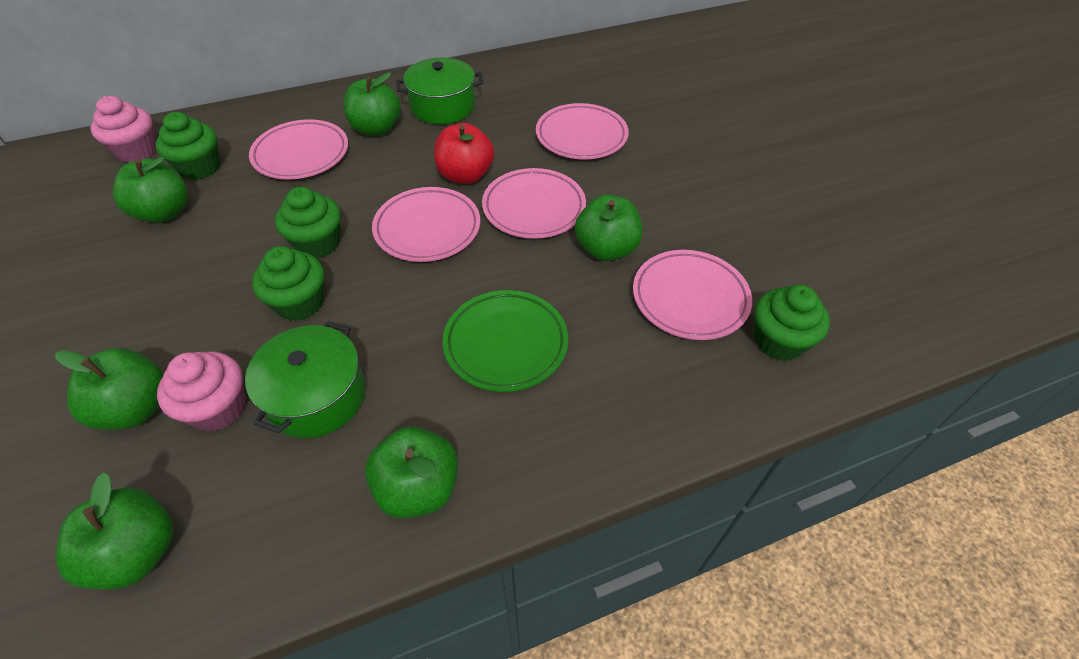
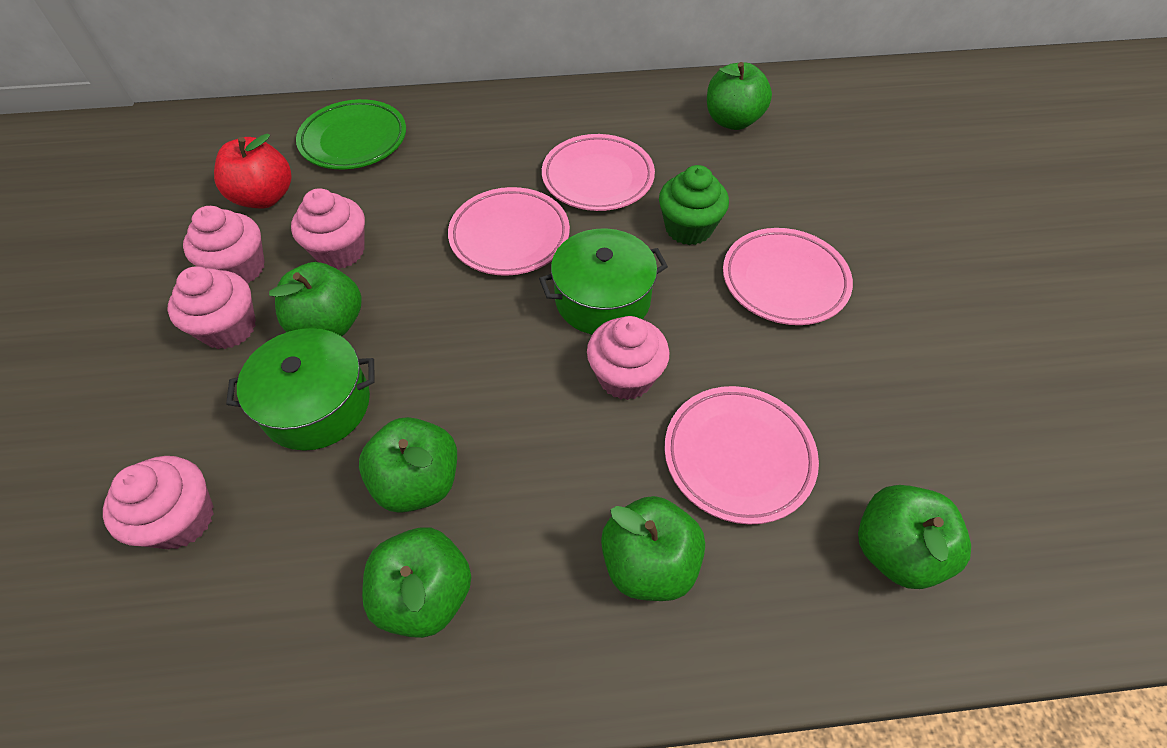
green cupcake: 4 -> 1
pink cupcake: 2 -> 5
pink plate: 5 -> 4

